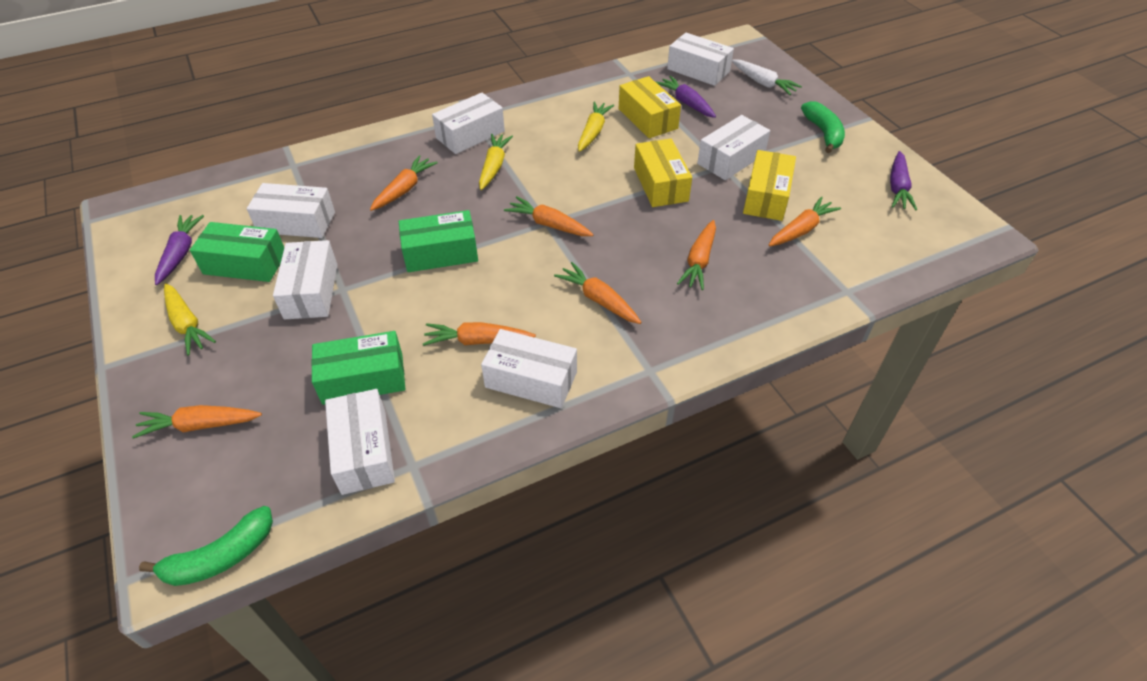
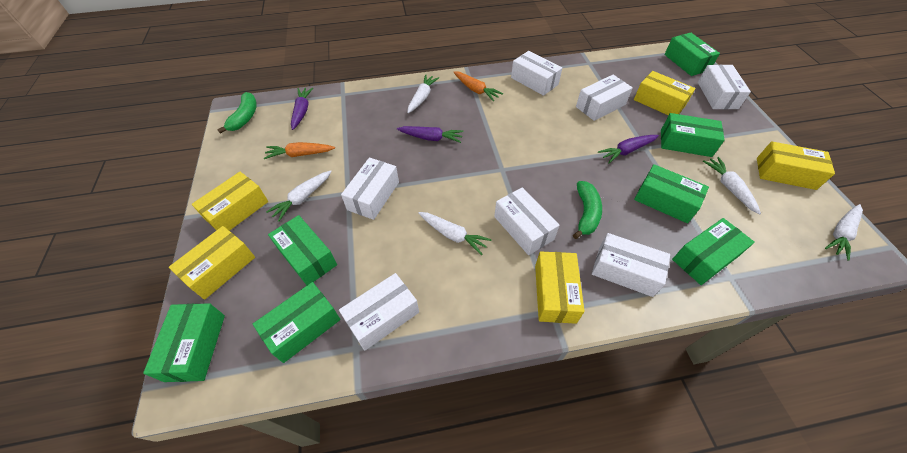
green box: 3 -> 7
orange carrot: 7 -> 2
white carrot: 1 -> 5
yellow box: 3 -> 5
yellow carrot: 3 -> 0

